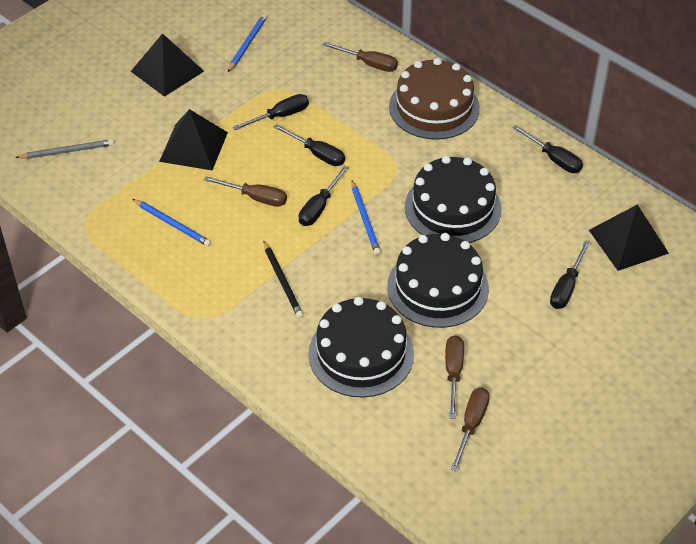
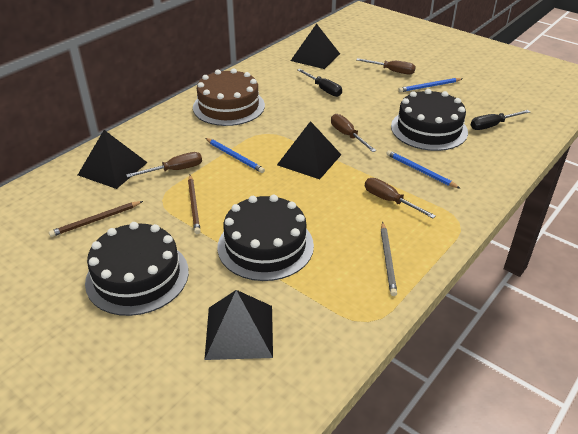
black pencil: 1 -> 0
black pyramid: 3 -> 4
black screwdriver: 5 -> 2
brown pencil: 0 -> 2

